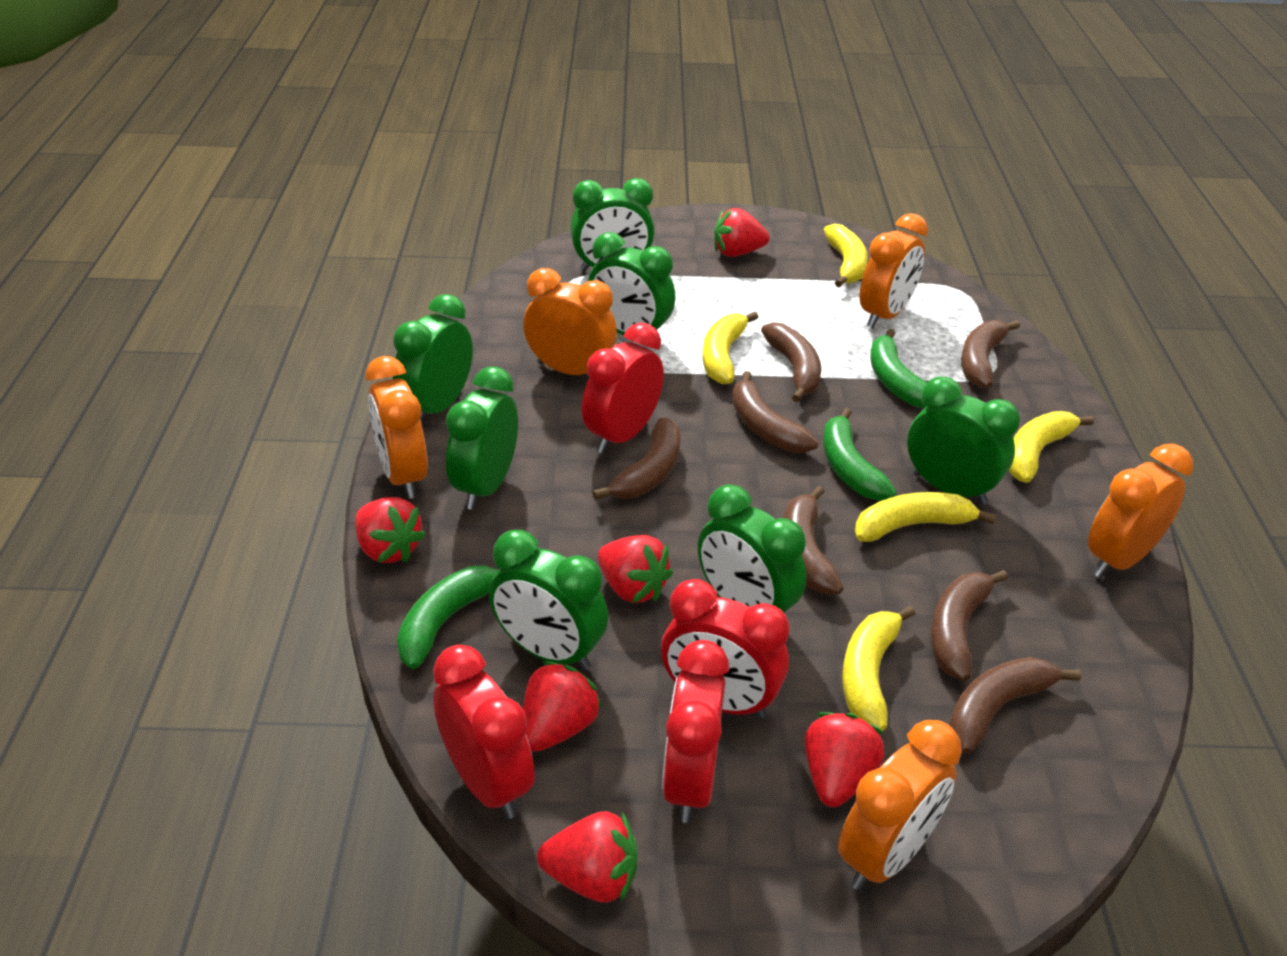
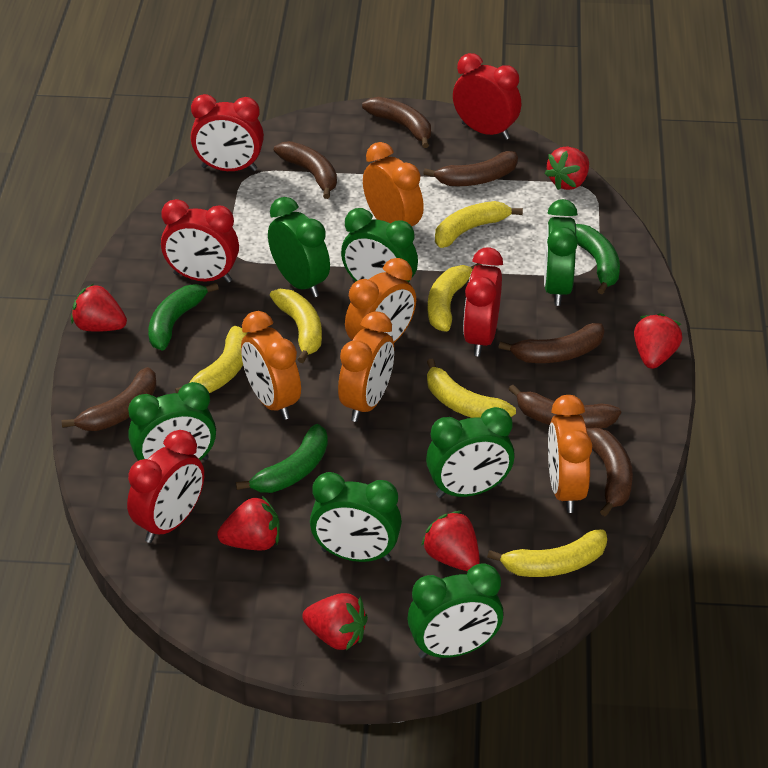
red clock: 4 -> 5
yellow banana: 5 -> 6

